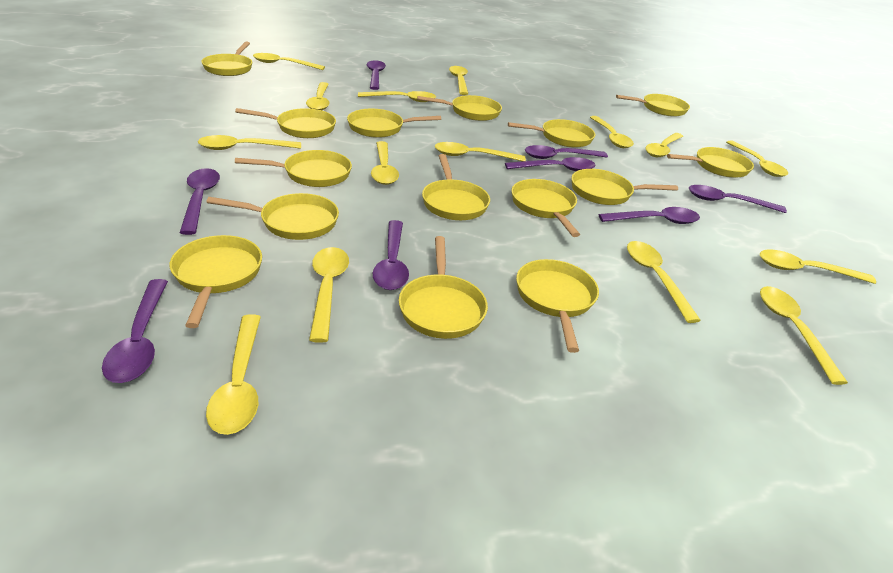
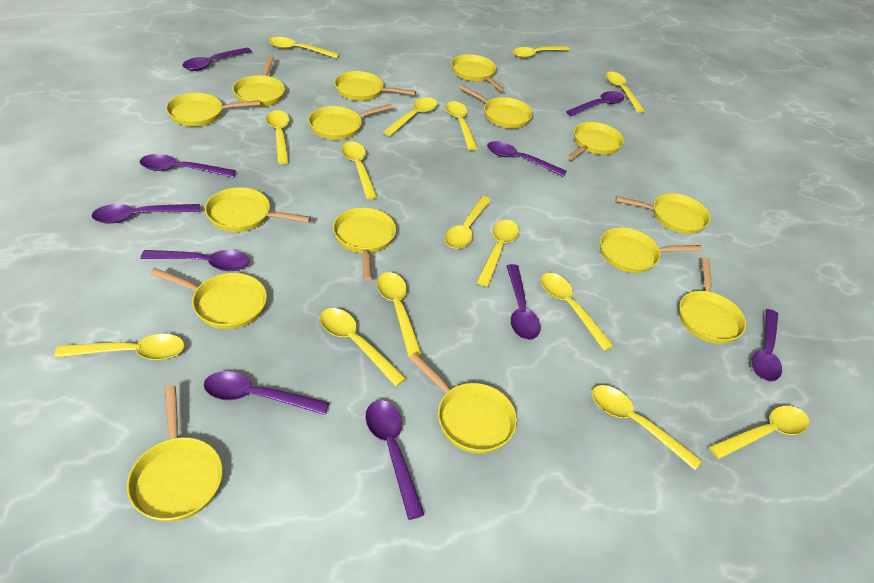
purple spoon: 8 -> 10

